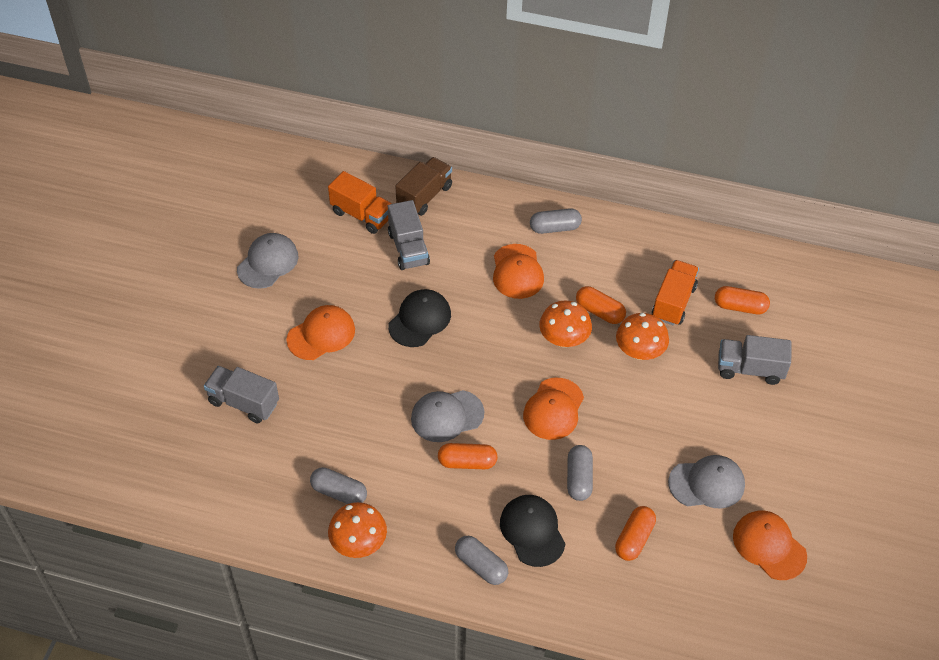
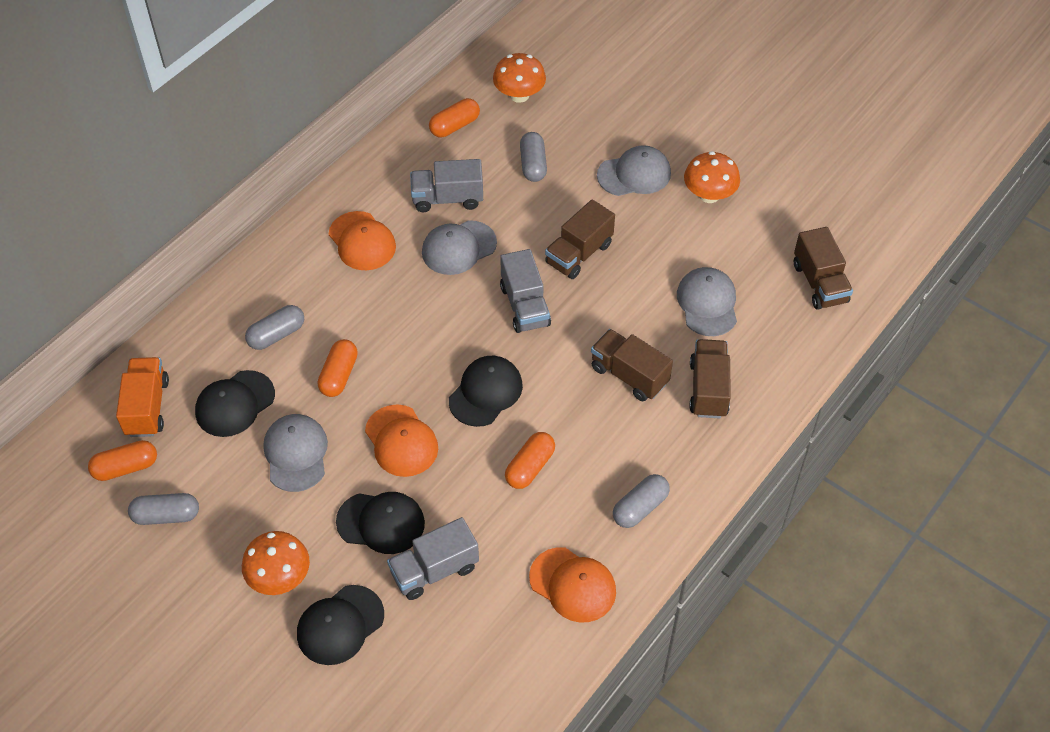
black cap: 2 -> 4
brown truck: 1 -> 4
grey cap: 3 -> 4
orange cap: 4 -> 3
orange truck: 2 -> 1

